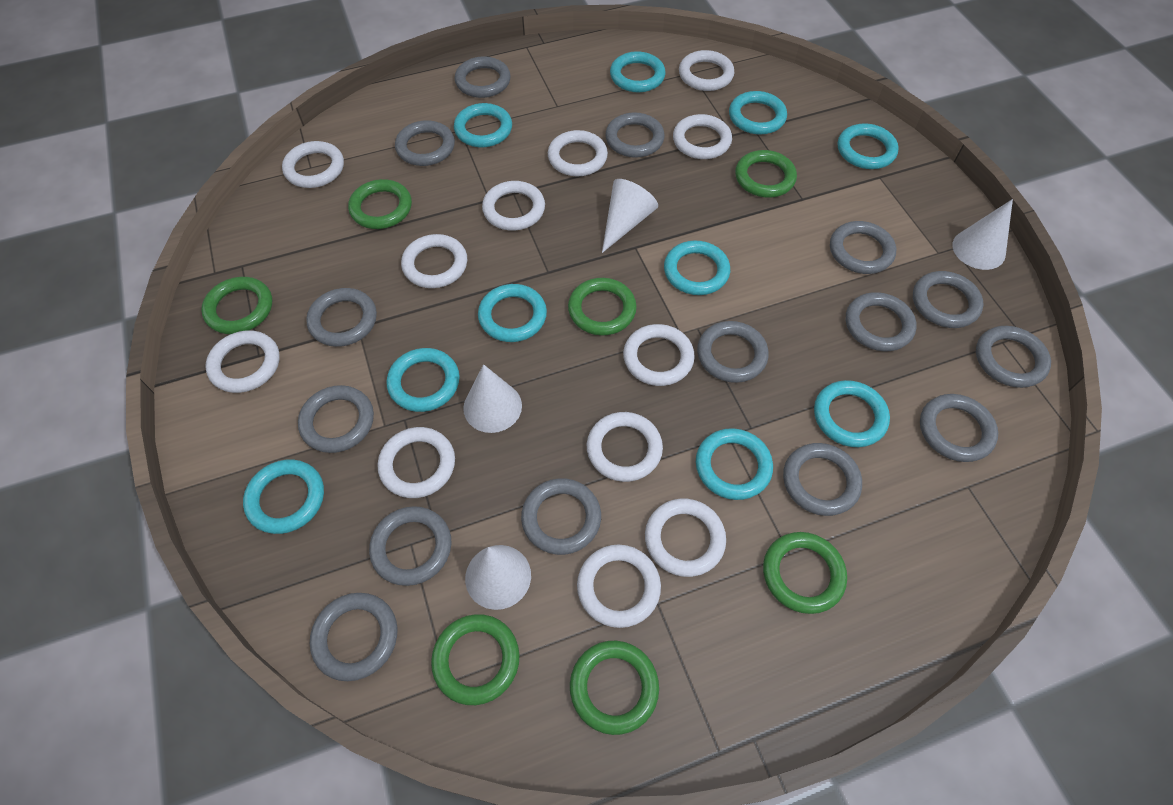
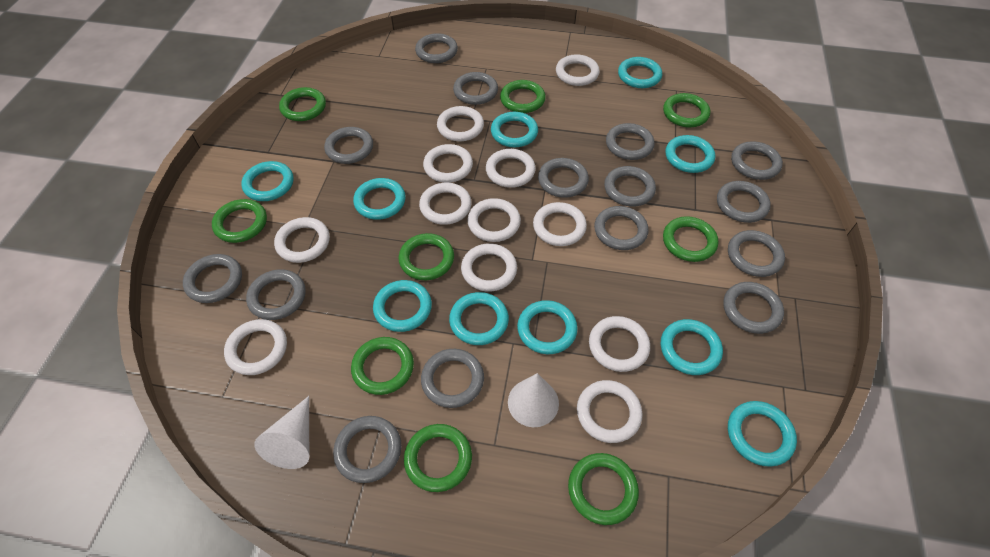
green ring: 7 -> 9
white cone: 4 -> 2

